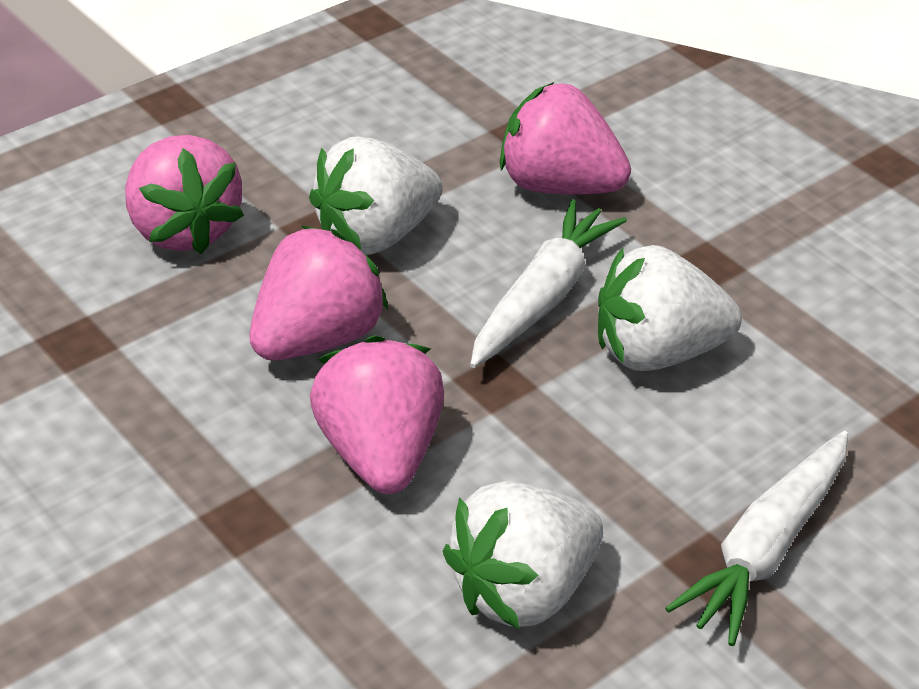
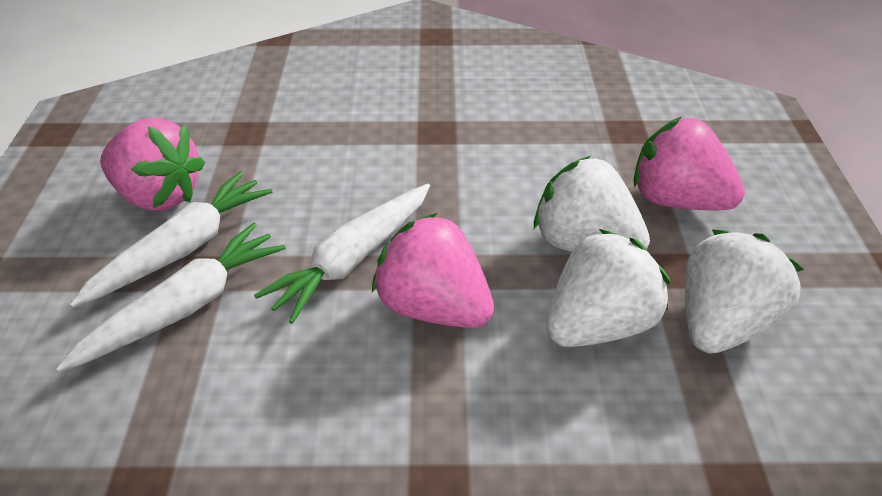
pink strawberry: 4 -> 3
white carrot: 2 -> 3

